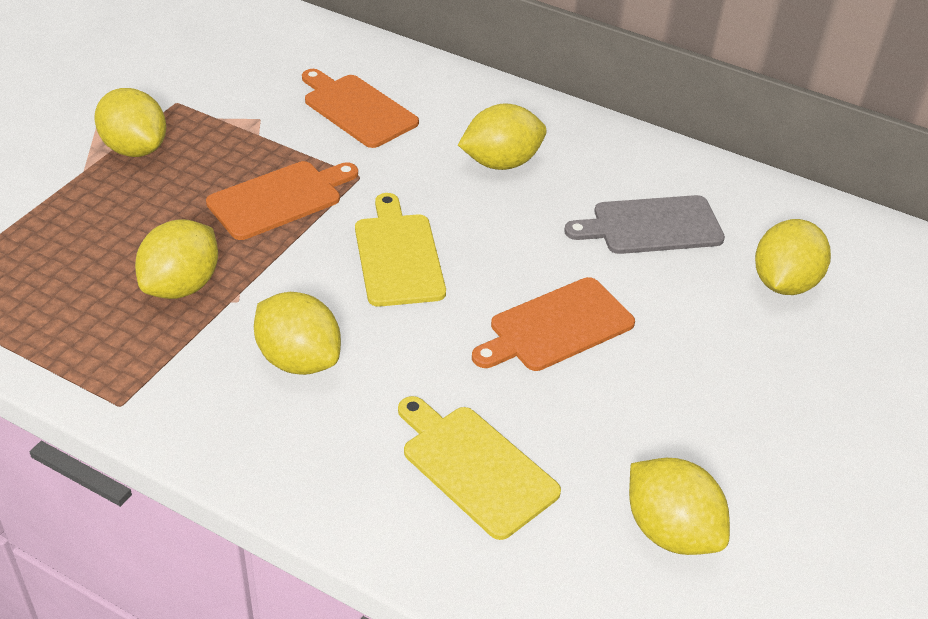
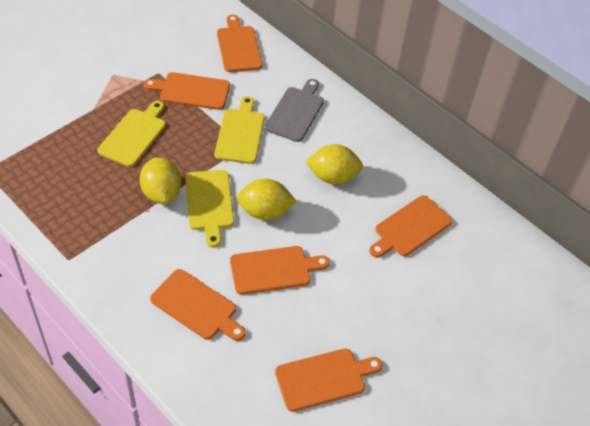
orange cutting board: 3 -> 6
yellow cutting board: 2 -> 3
yellow lemon: 6 -> 3

